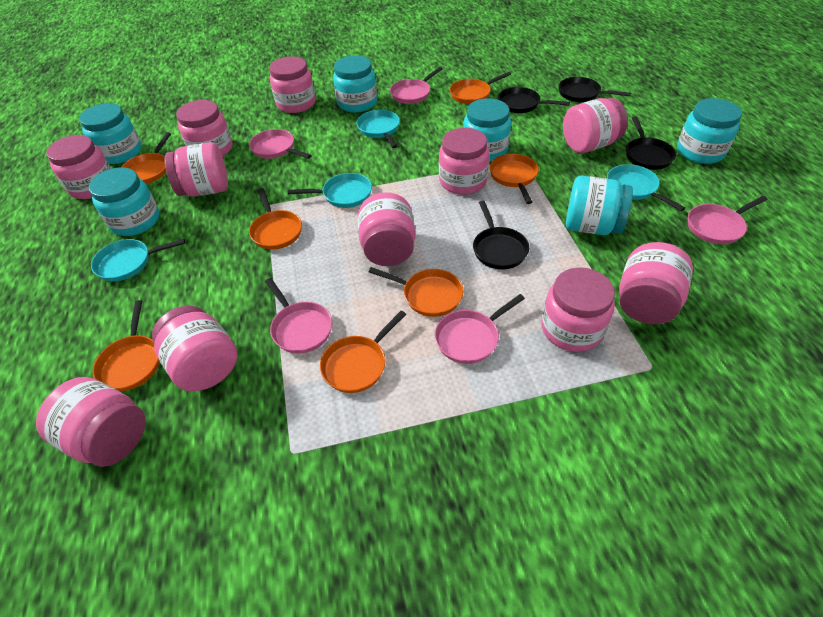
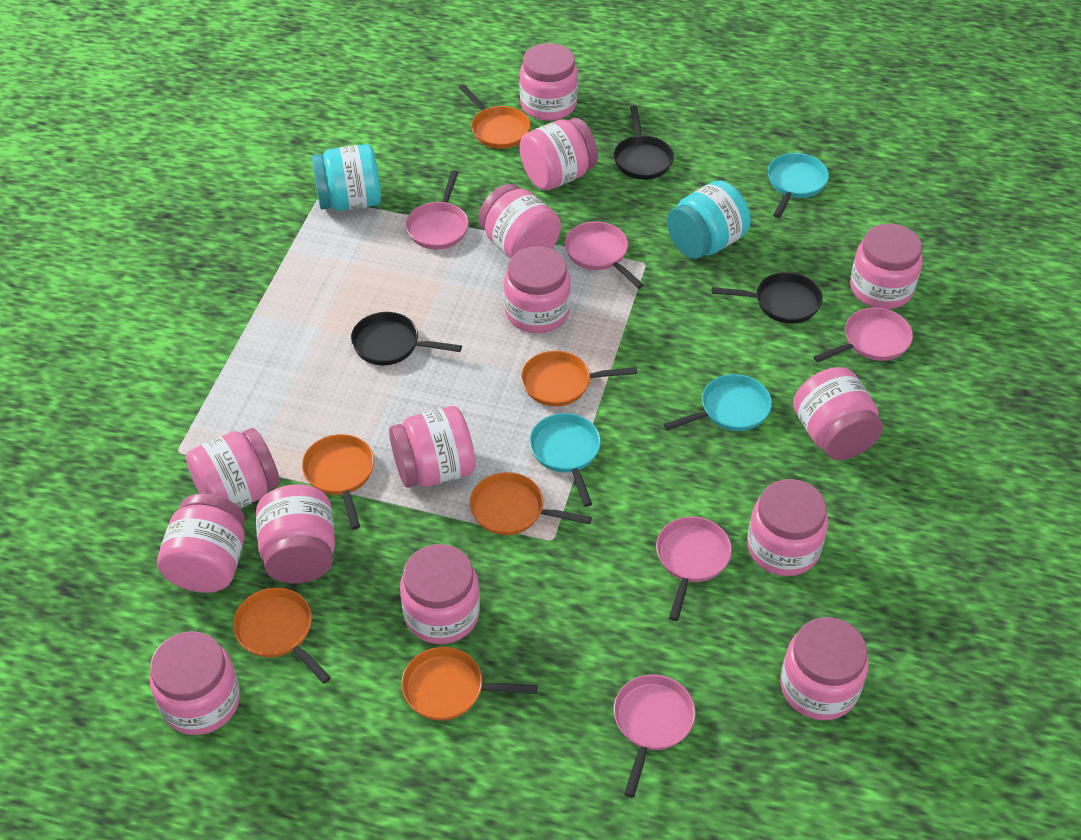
black pan: 4 -> 3
orange pan: 7 -> 6
pink jar: 11 -> 14
turquoise jar: 6 -> 2
turquoise pan: 4 -> 3

